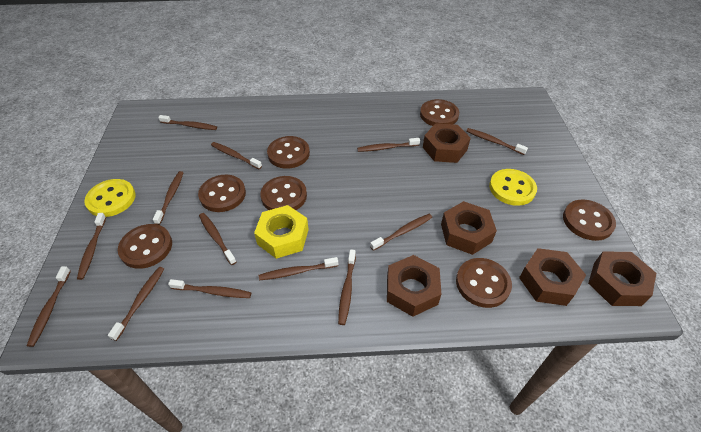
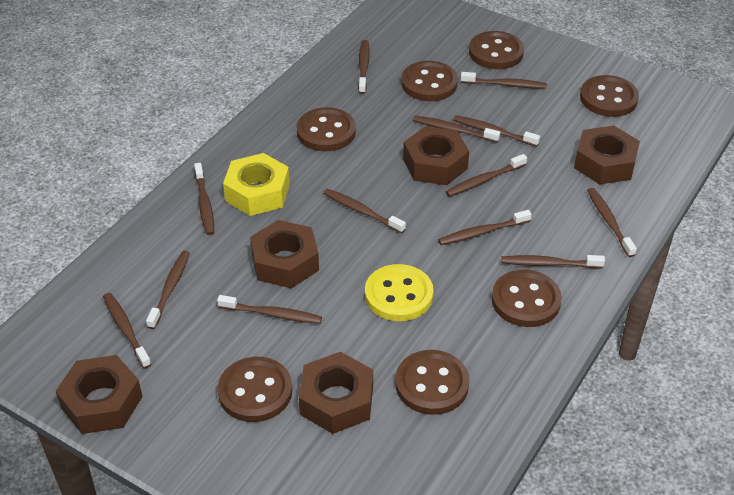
yellow button: 2 -> 1

